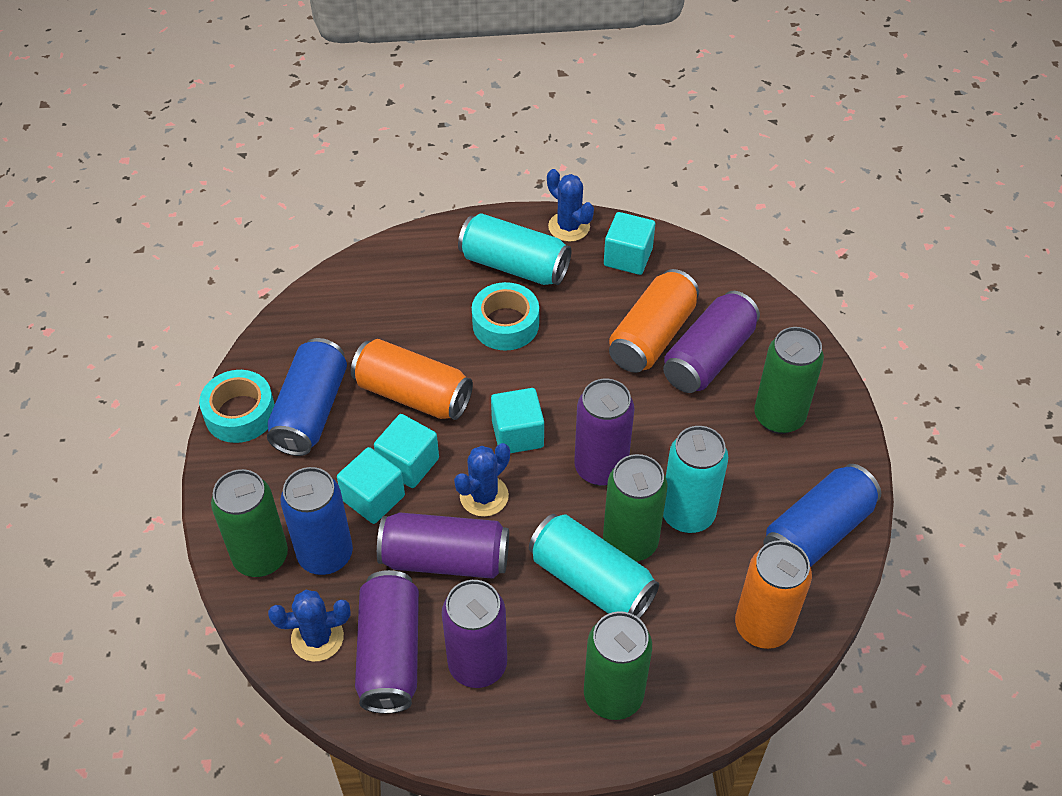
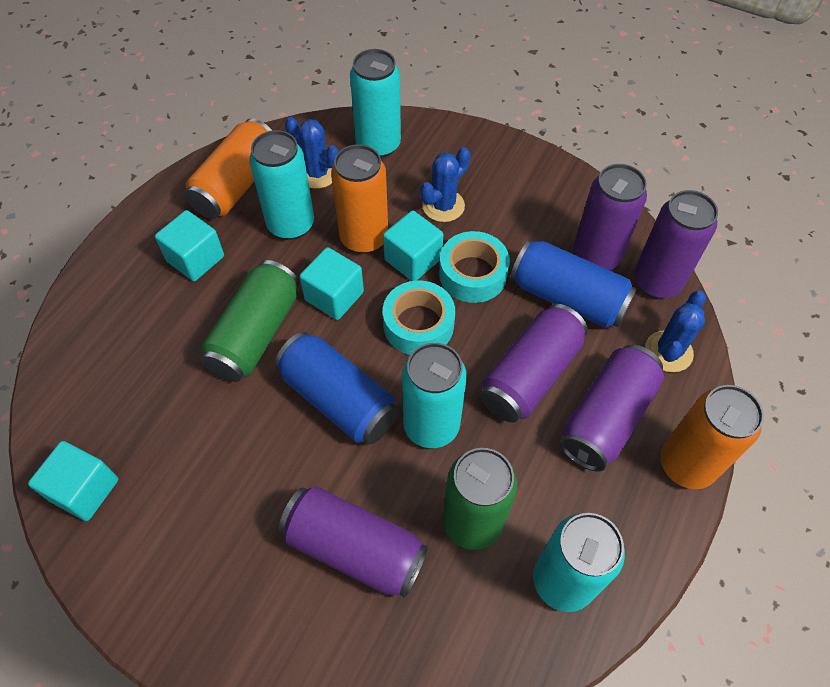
blue can: 3 -> 2
green can: 4 -> 2
turquoise can: 3 -> 4

